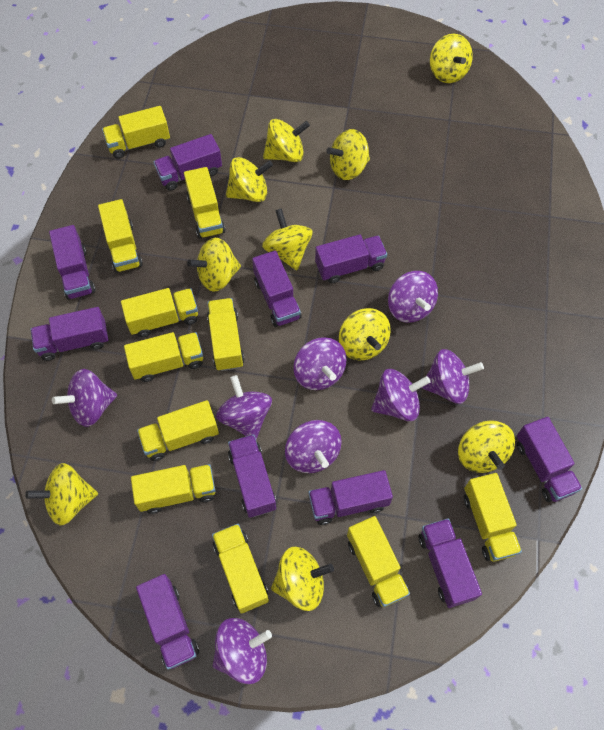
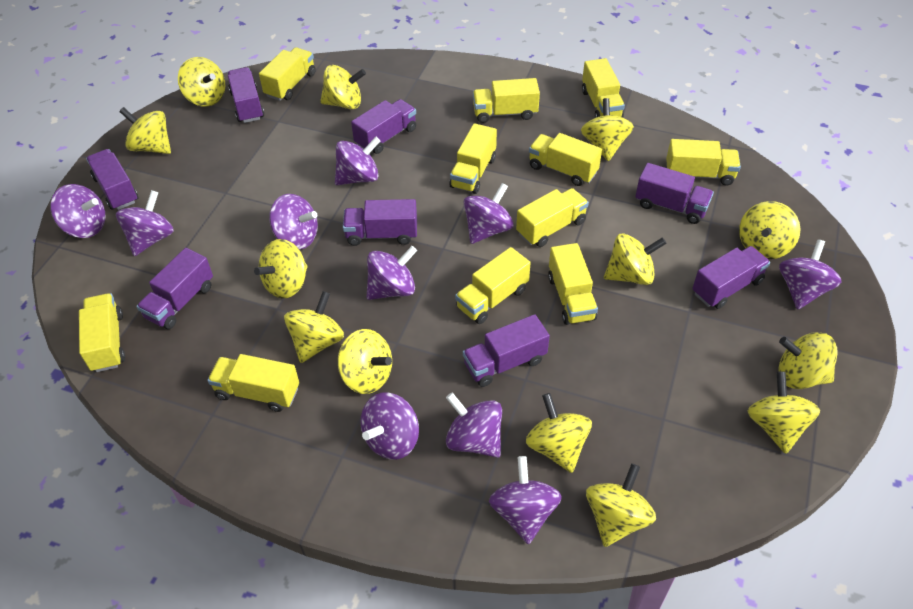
purple spinning top: 8 -> 10
purple truck: 10 -> 8
yellow spinning top: 10 -> 13

